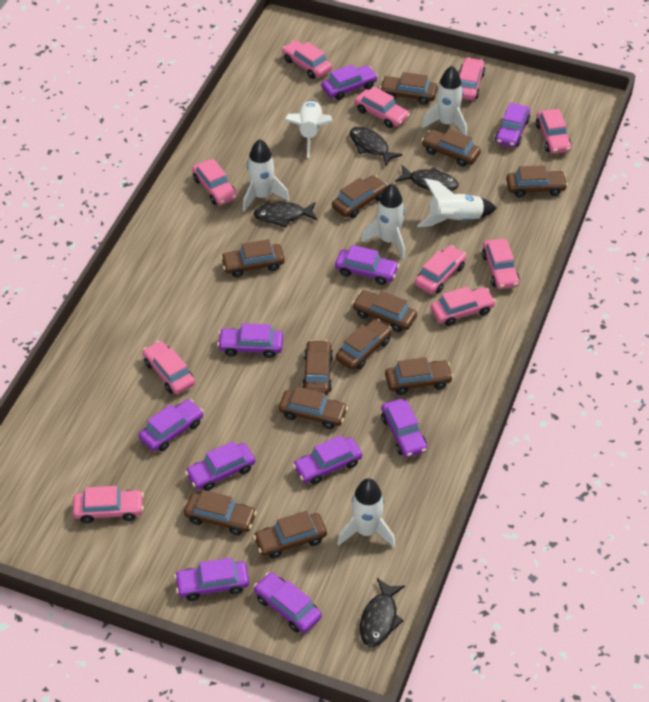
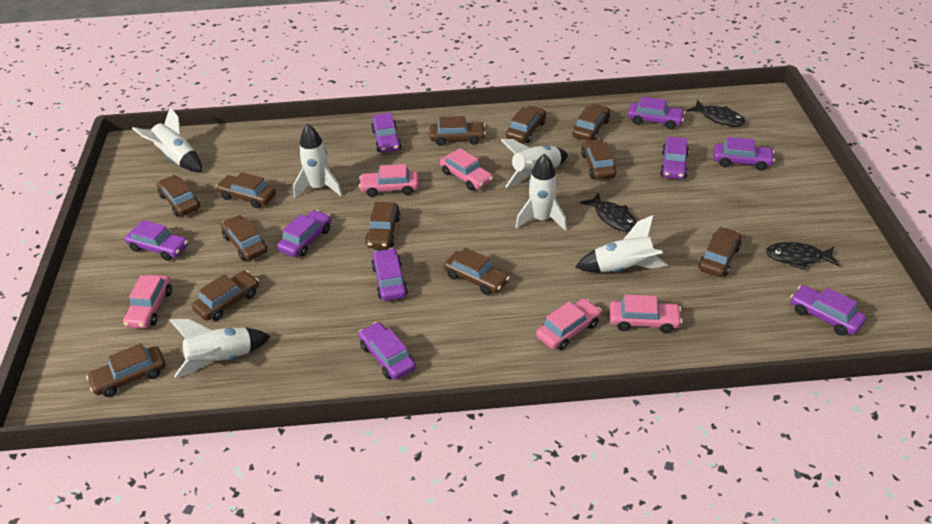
black fish: 4 -> 3
pink car: 10 -> 5
purple car: 10 -> 9

